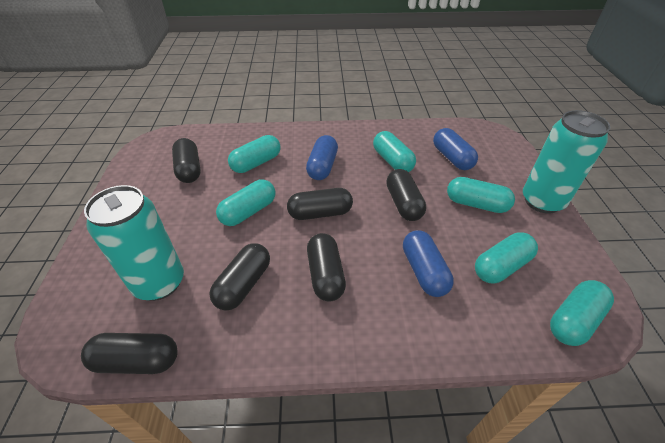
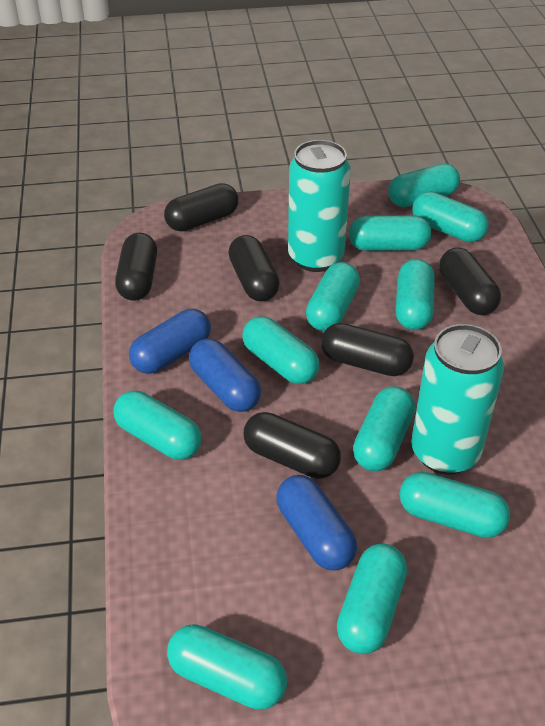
turquoise capsule: 6 -> 11

